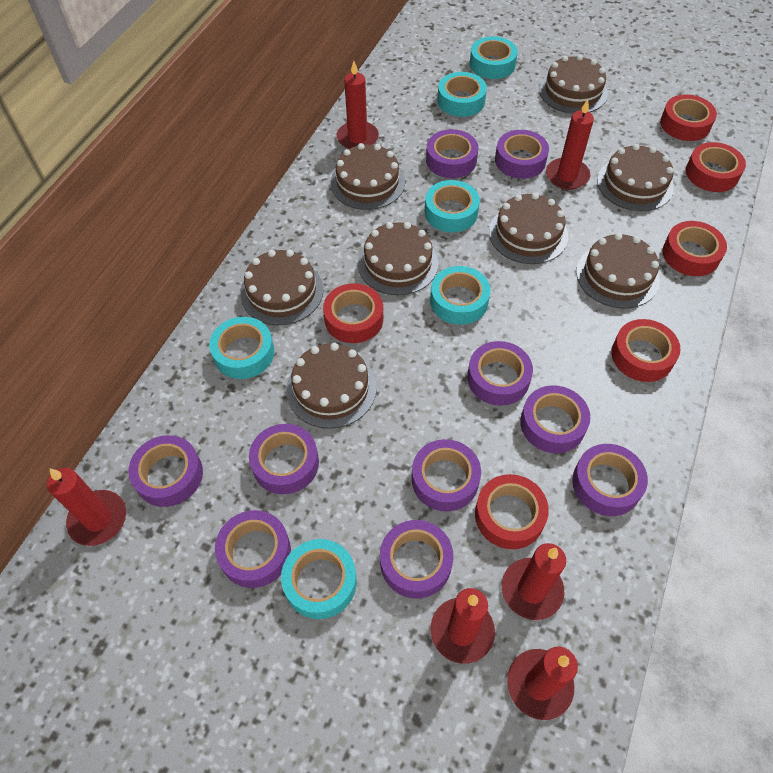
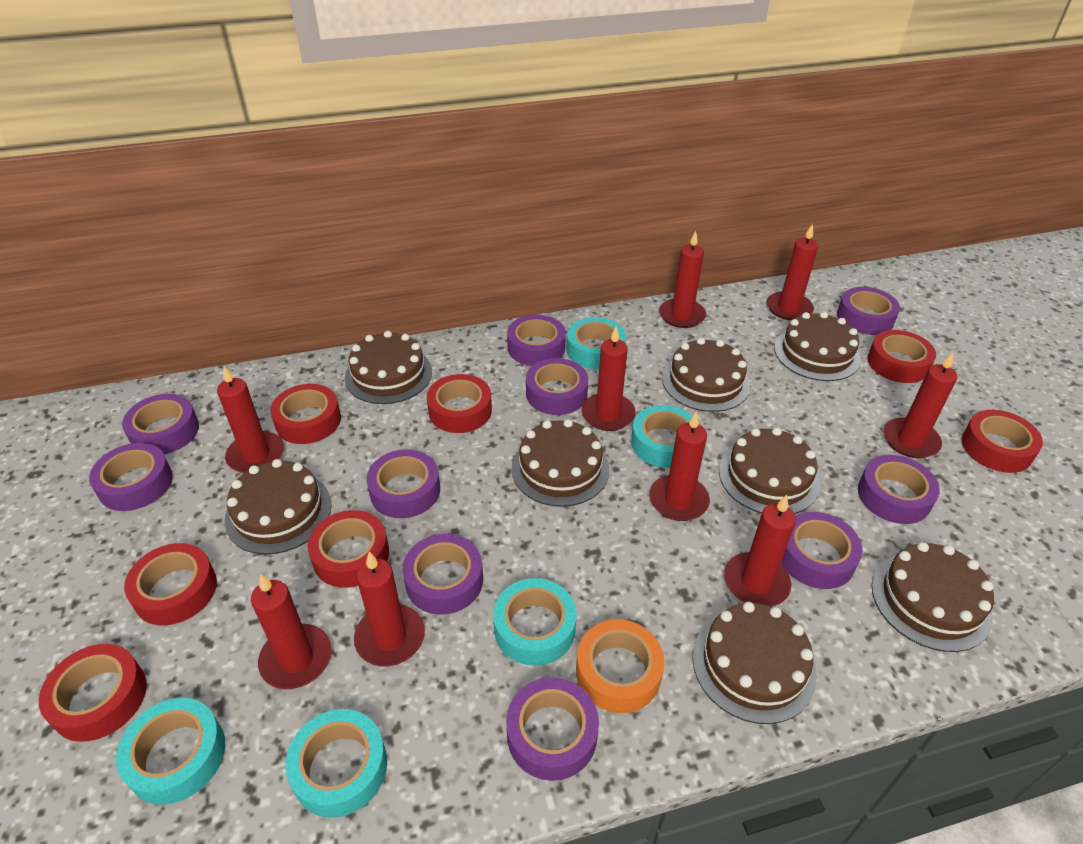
orange tape: 0 -> 1
red candle: 6 -> 9
red tape: 6 -> 7
turquoise tape: 6 -> 5

